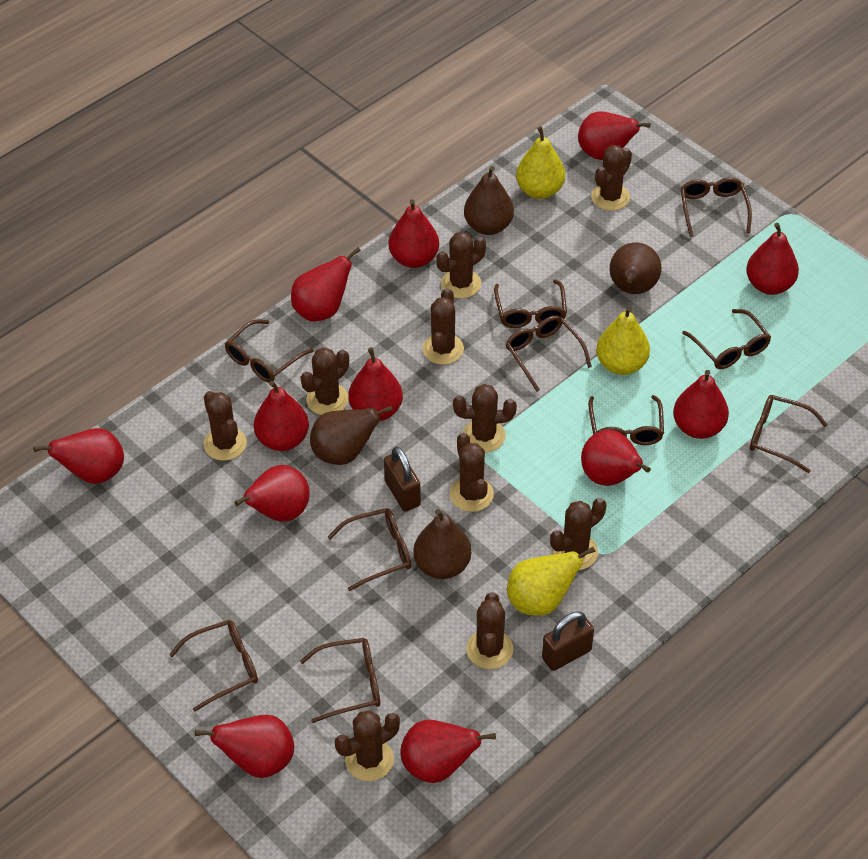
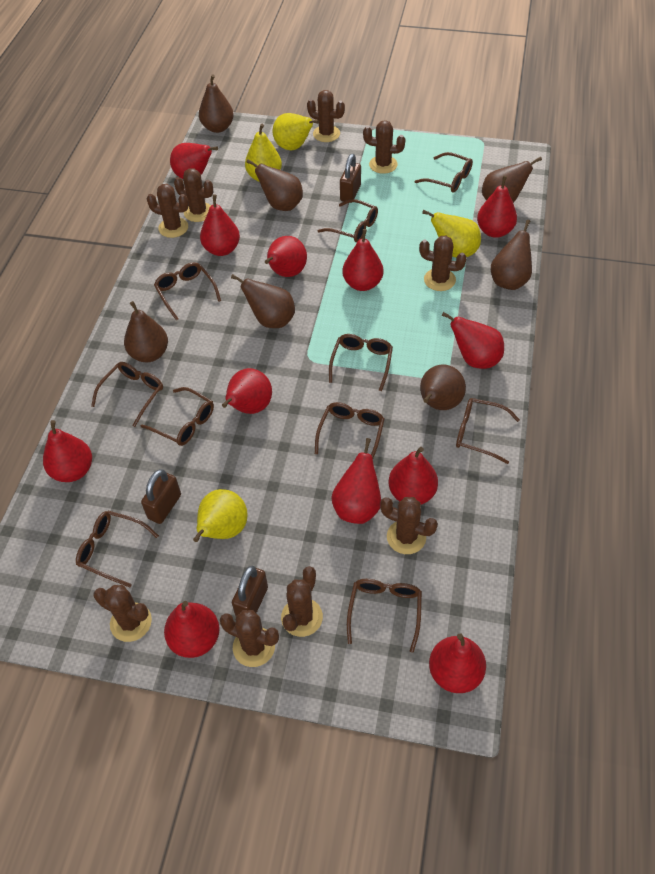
brown cactus: 10 -> 9
brown padlock: 2 -> 3
brown pear: 4 -> 7
yellow pear: 3 -> 4

